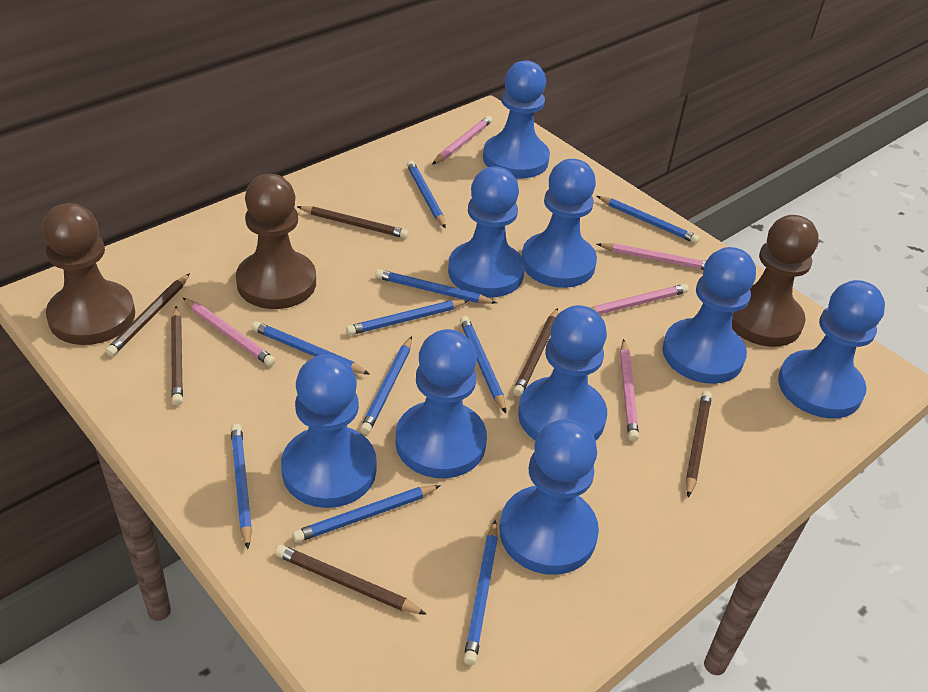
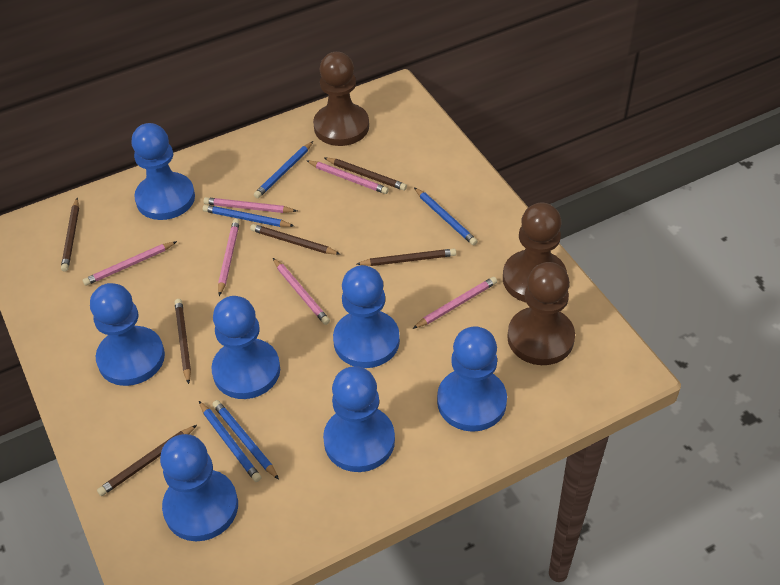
blue pawn: 9 -> 7
blue pencil: 10 -> 5
pink pencil: 5 -> 6

